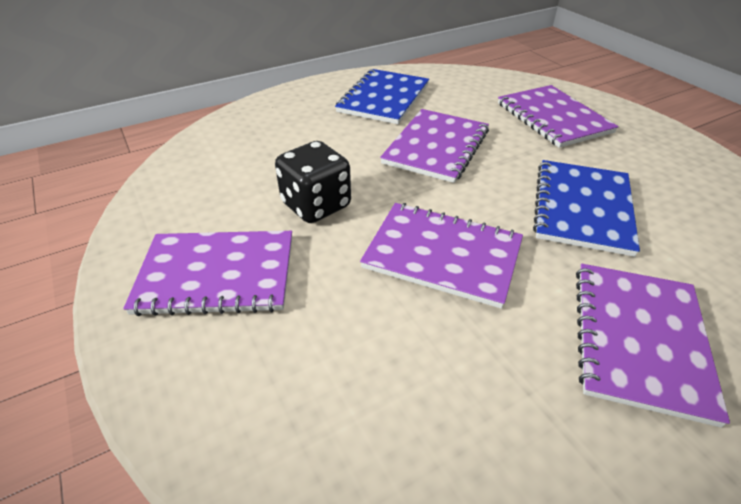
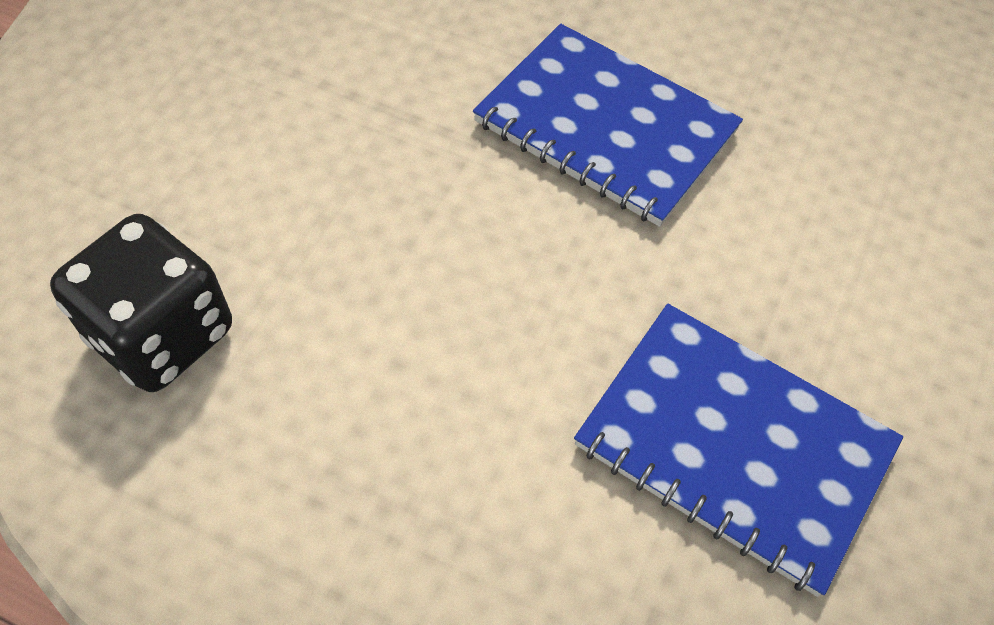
purple notebook: 5 -> 0

